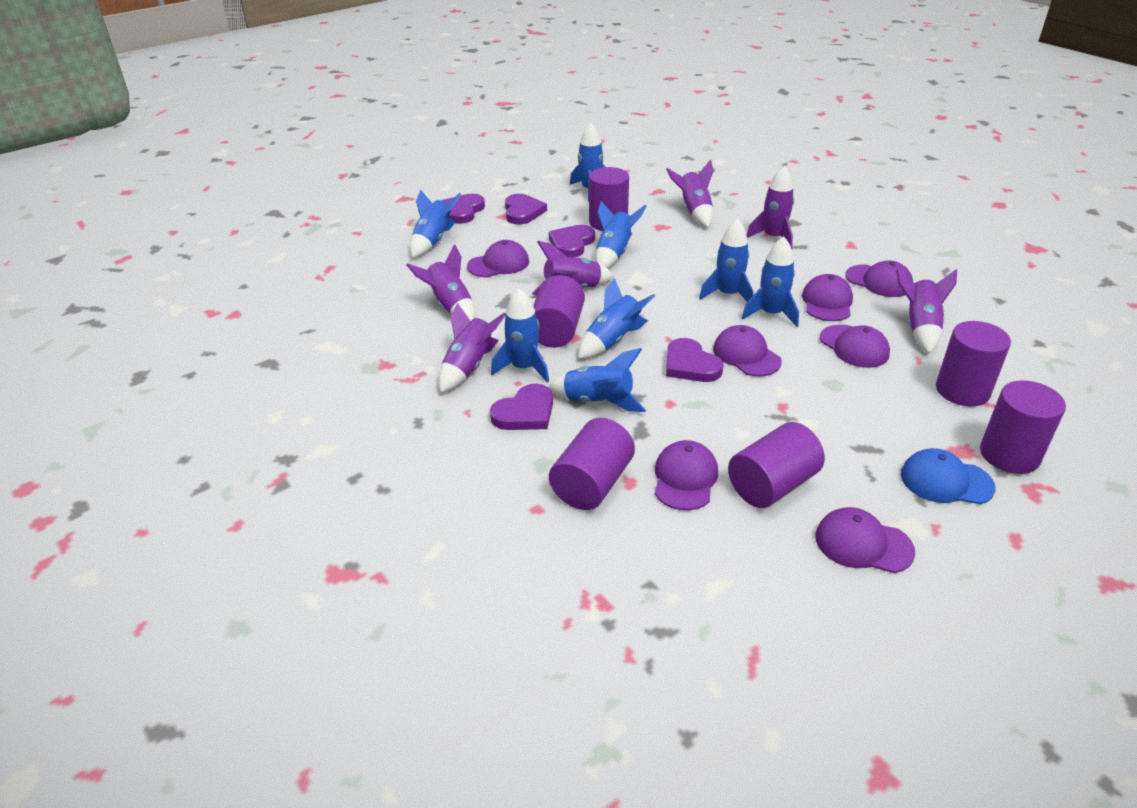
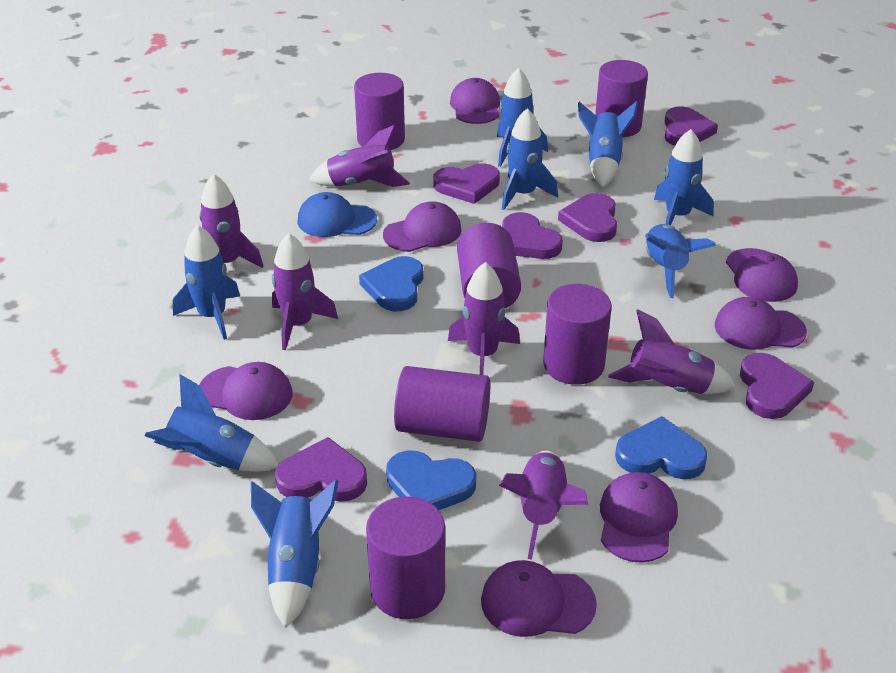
blue heart: 0 -> 3
purple heart: 5 -> 6

